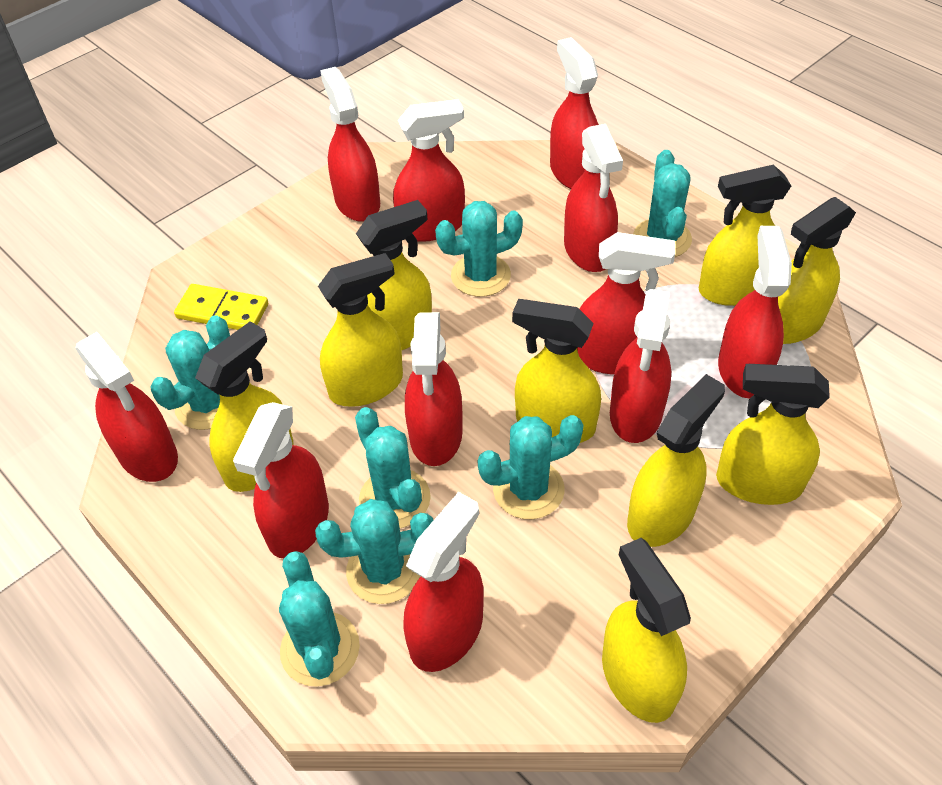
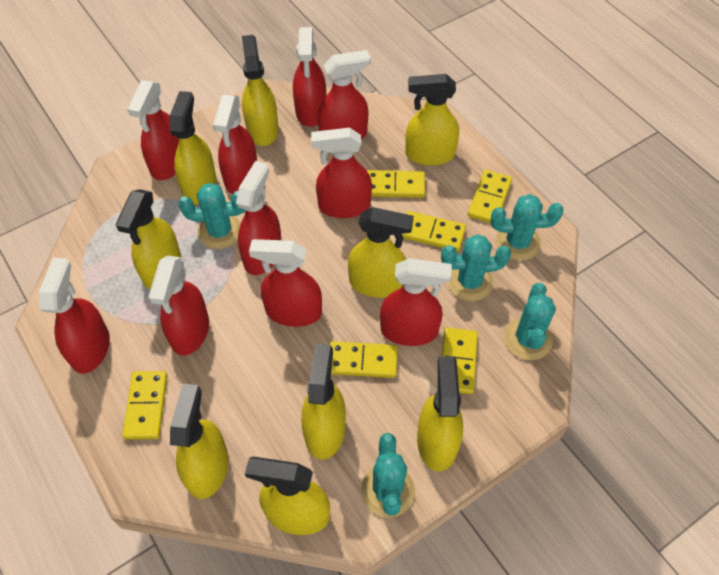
red spray bottle: 11 -> 10
turquoise cactus: 7 -> 5
yellow domino: 1 -> 6

